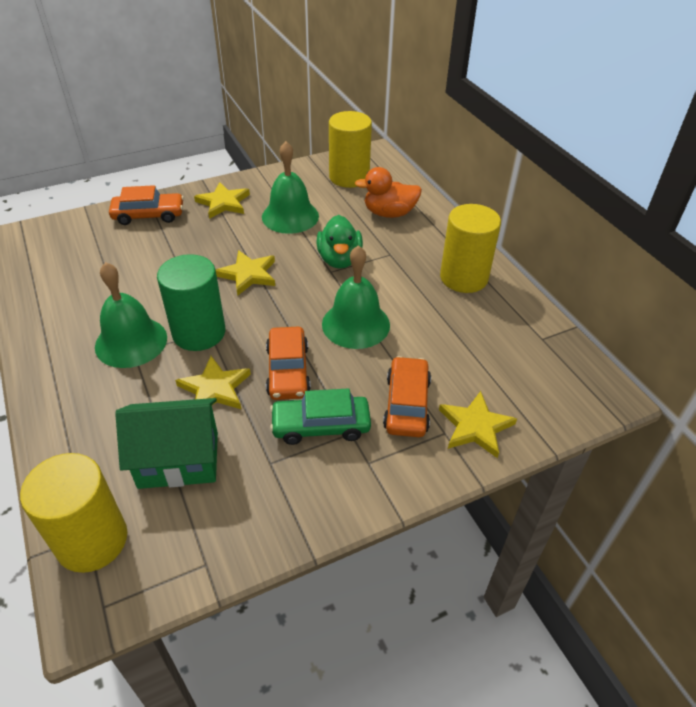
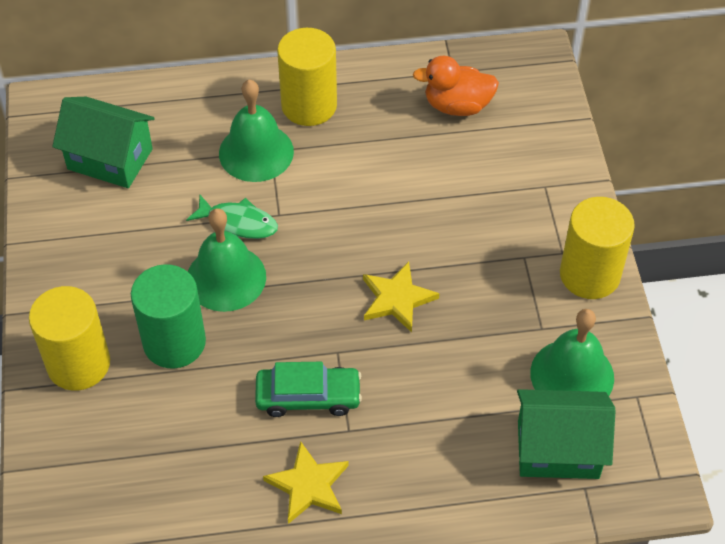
green duck: 1 -> 0
green fish: 0 -> 1
green house: 1 -> 2
orange car: 3 -> 0
yellow star: 4 -> 2

